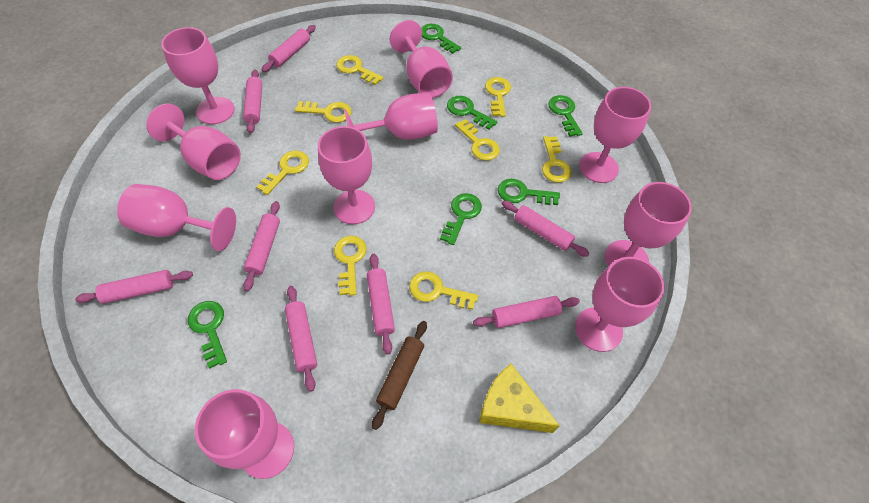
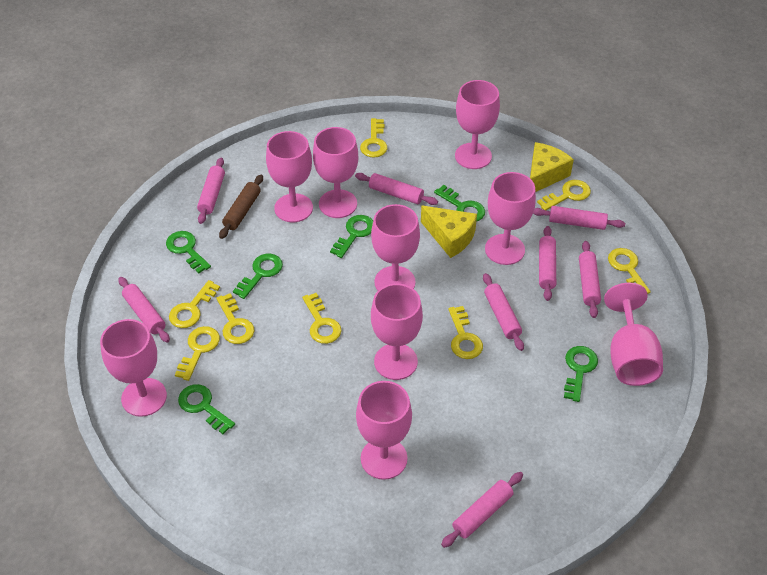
pink goblet: 10 -> 9
yellow cheese: 1 -> 2

